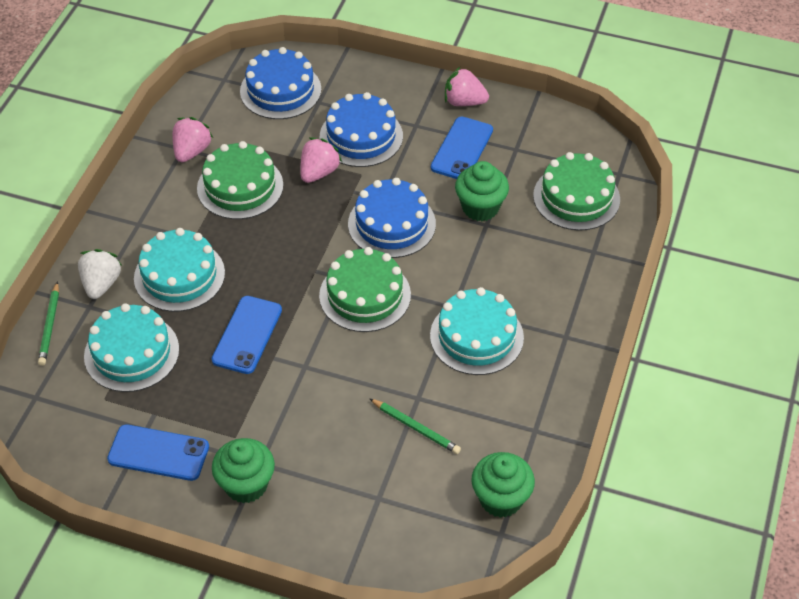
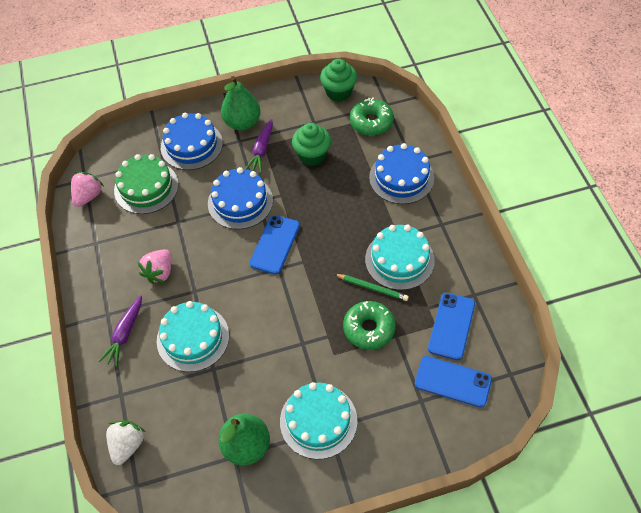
green cake: 3 -> 1
green cupcake: 3 -> 2
green donut: 0 -> 2
green pear: 0 -> 2
green pencil: 2 -> 1
pink strawberry: 3 -> 2
purple carrot: 0 -> 2

